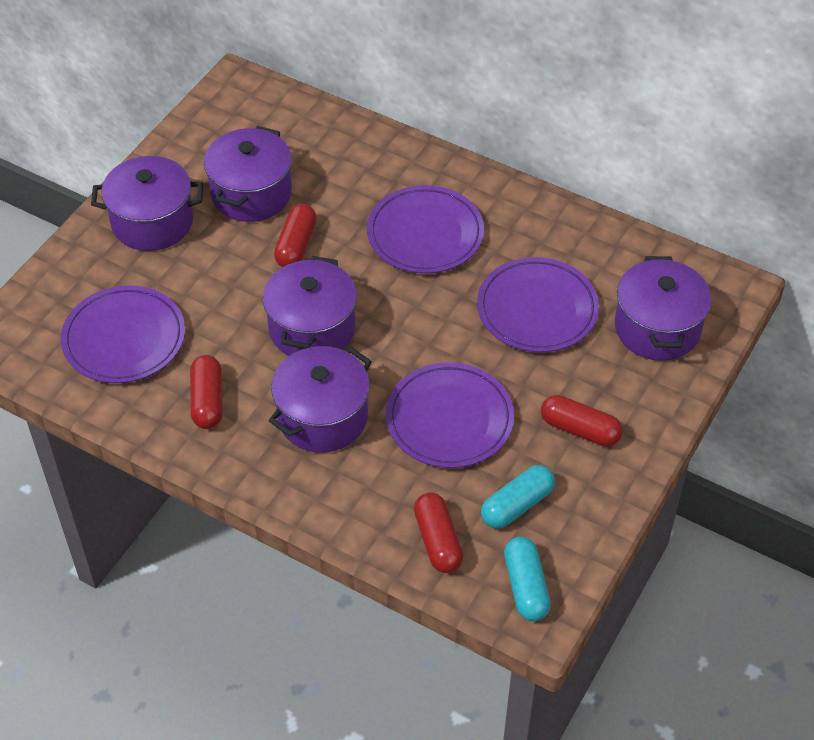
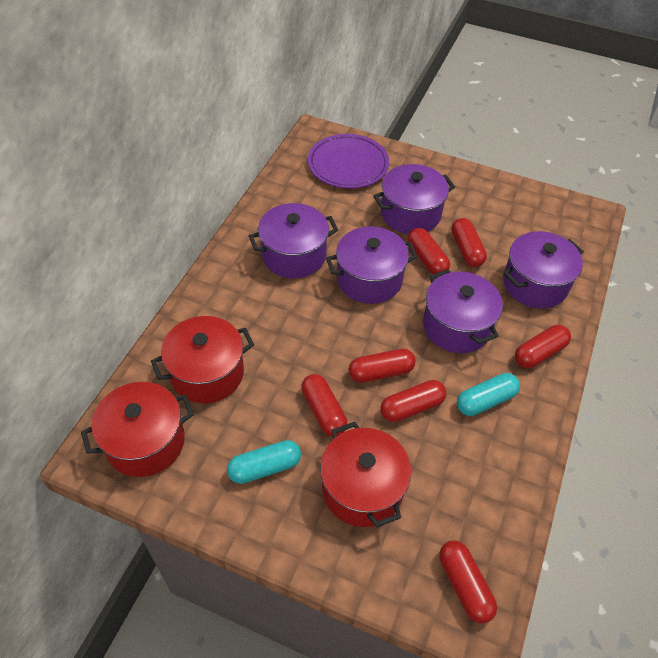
purple plate: 4 -> 1
red capsule: 4 -> 7
red pot: 0 -> 3

